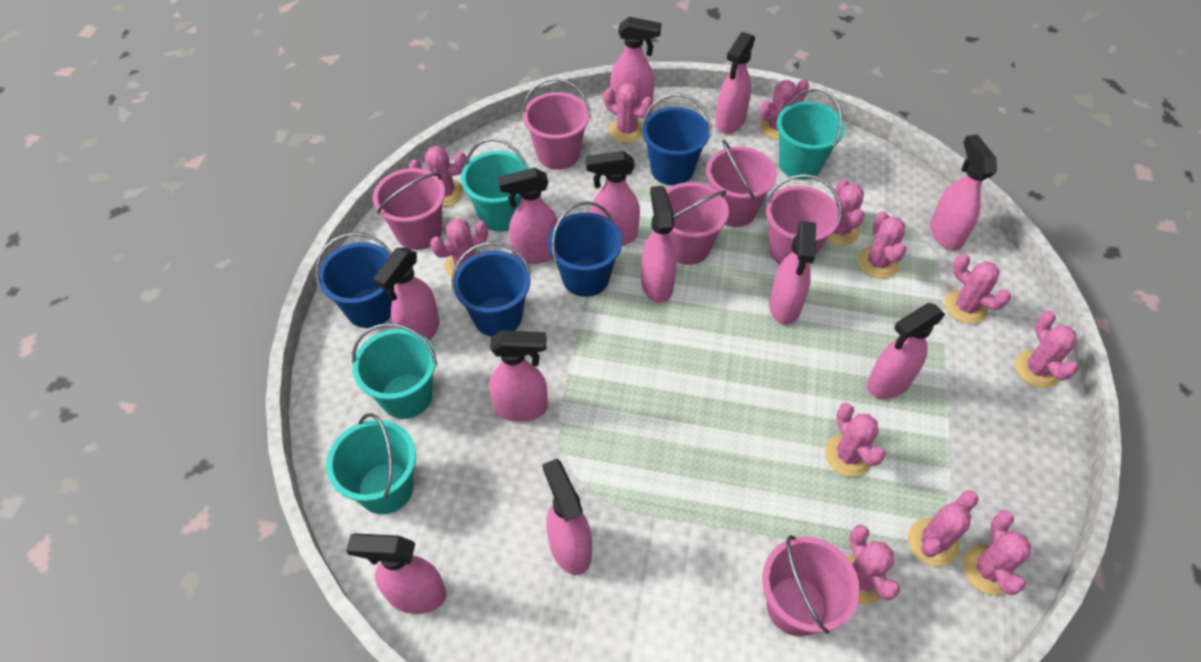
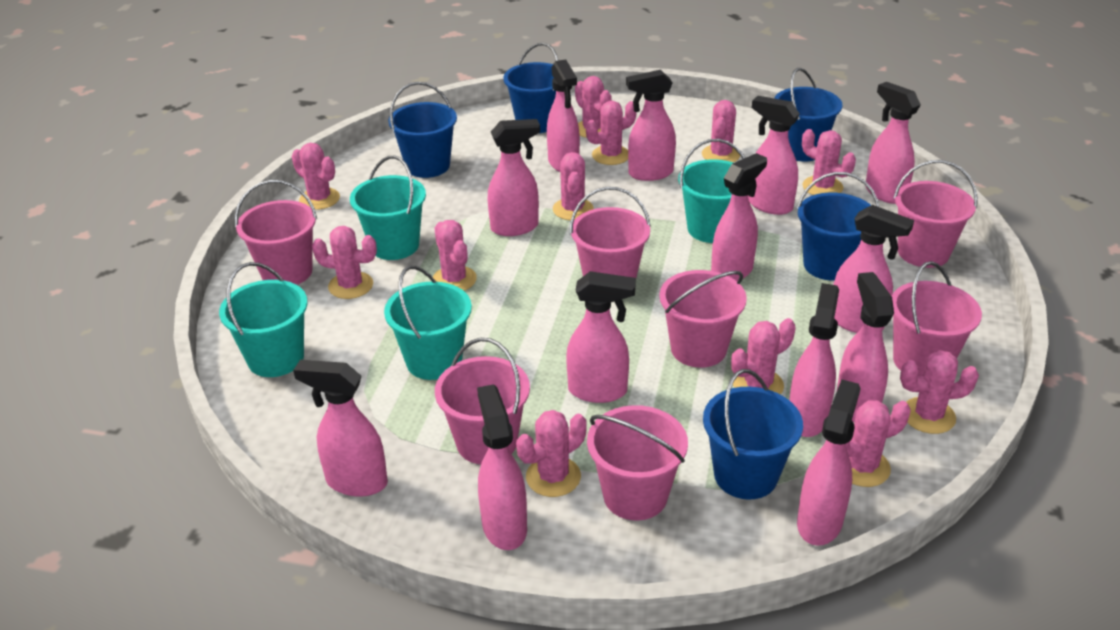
blue bucket: 4 -> 5
pink bucket: 6 -> 7
pink spray bottle: 12 -> 13

